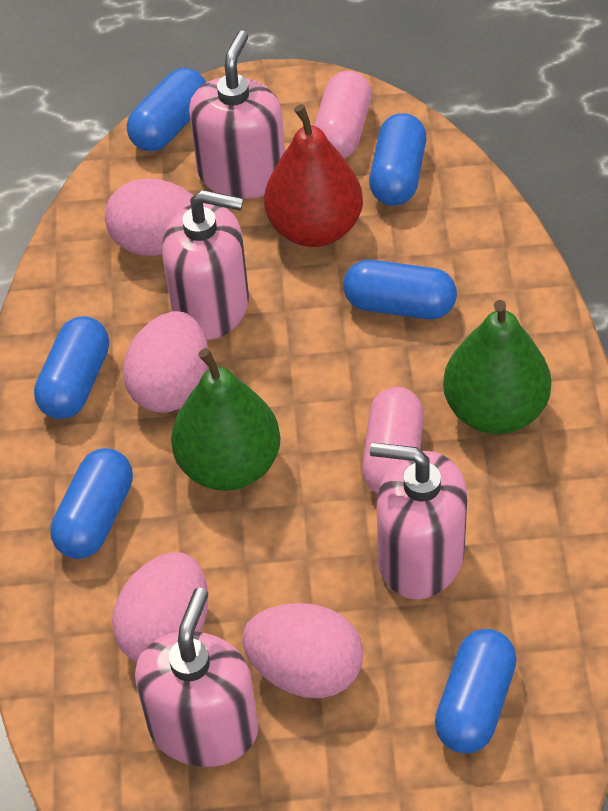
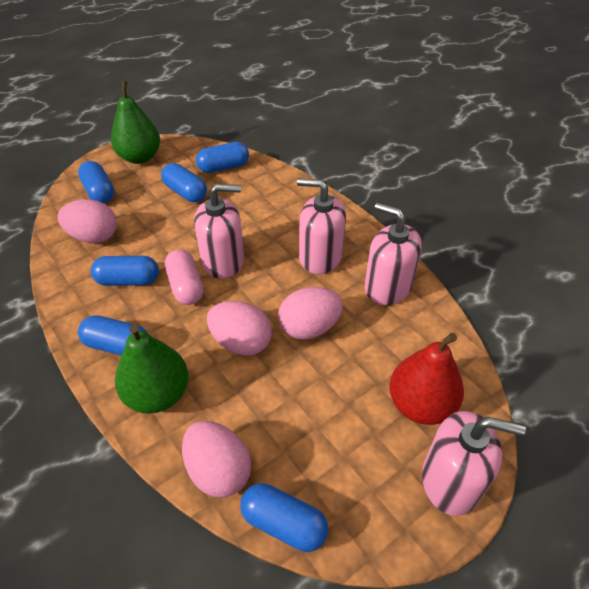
pink capsule: 2 -> 1

